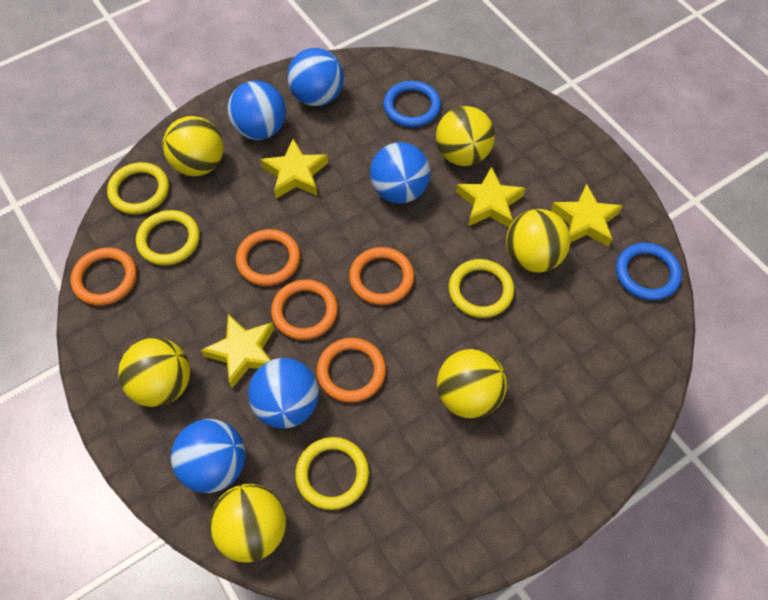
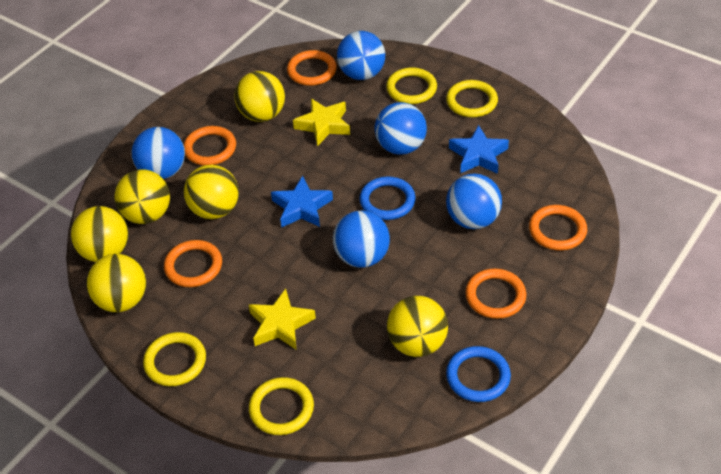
blue star: 0 -> 2
yellow star: 4 -> 2

